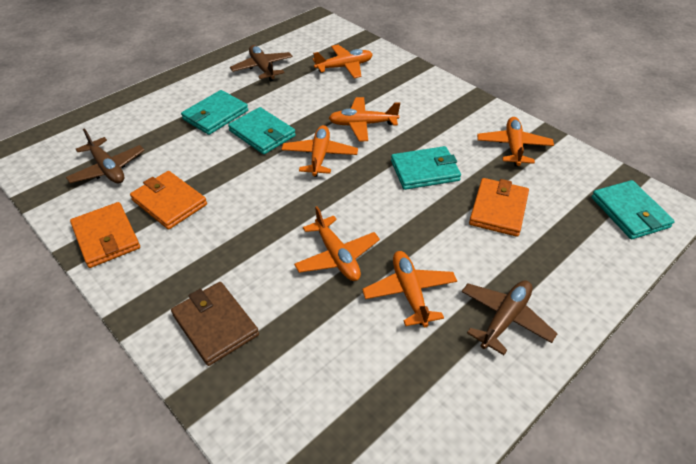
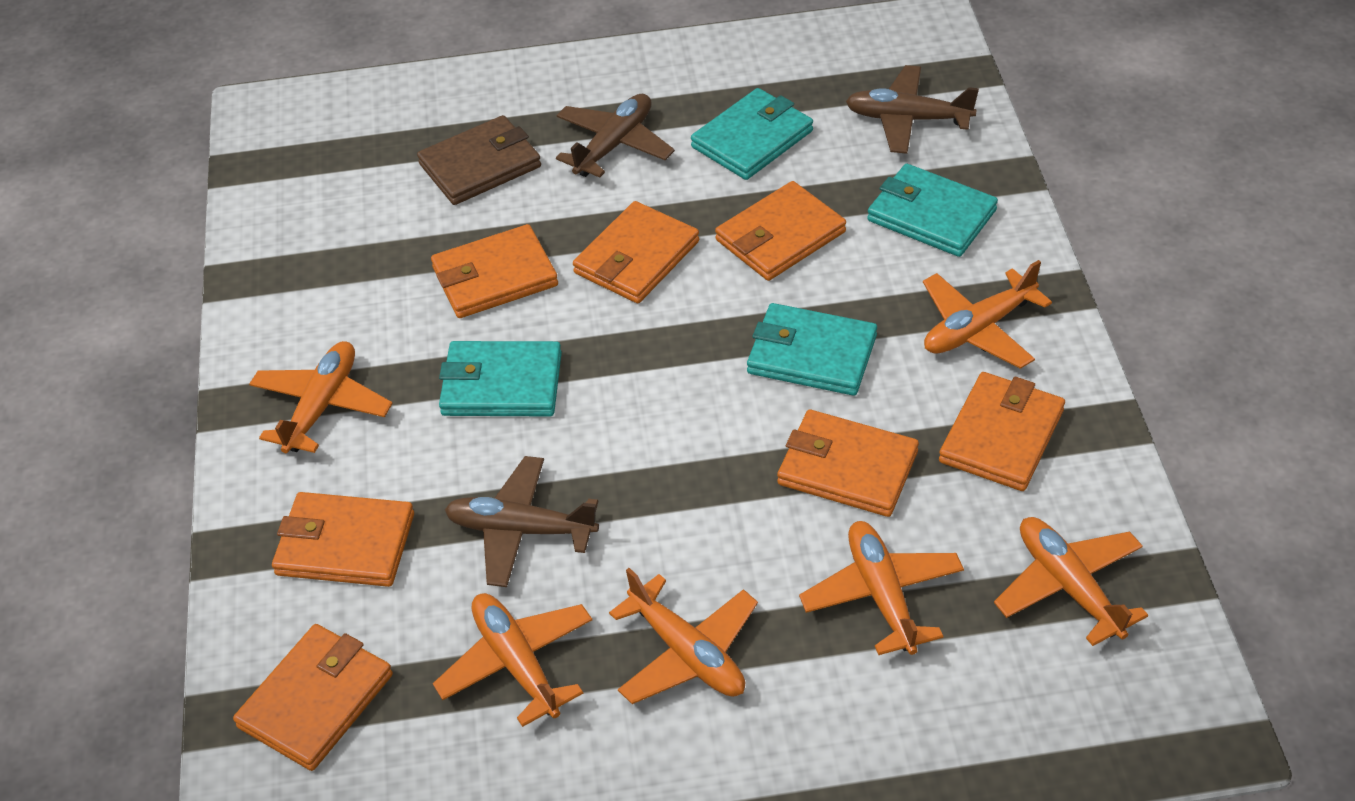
orange wallet: 3 -> 7

